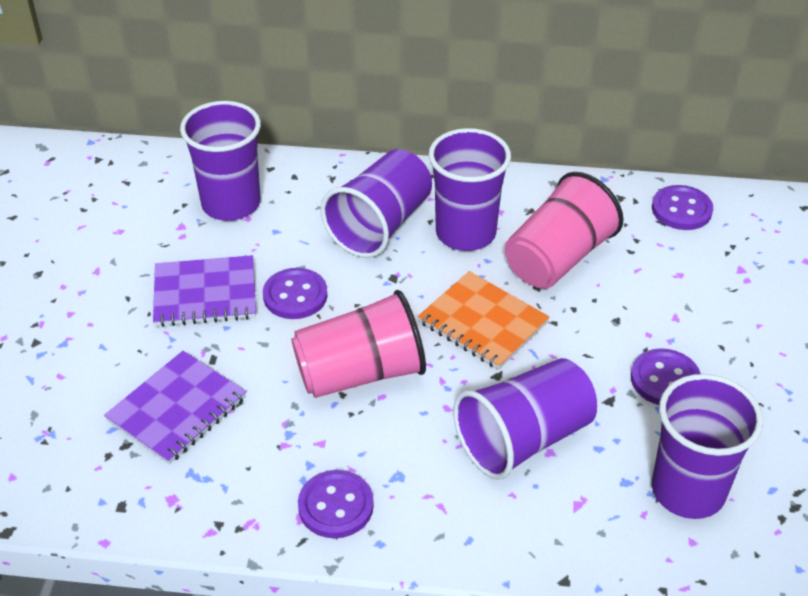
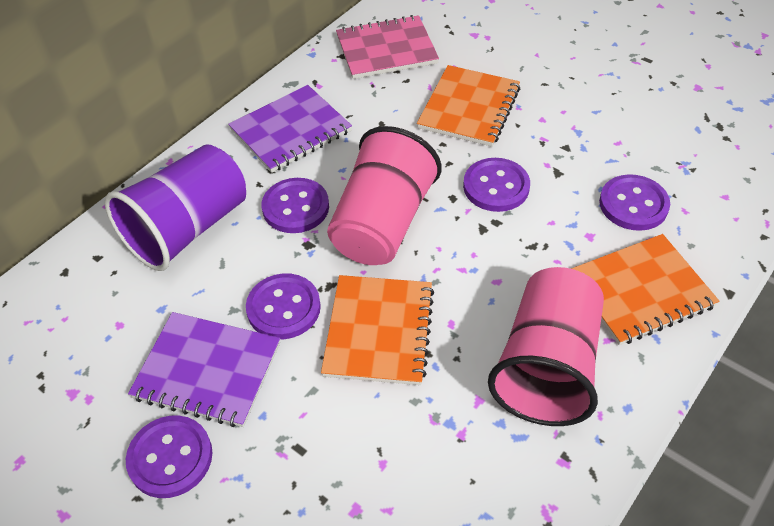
orange notebook: 1 -> 3
pink notebook: 0 -> 1
purple button: 4 -> 5
purple cup: 5 -> 1

